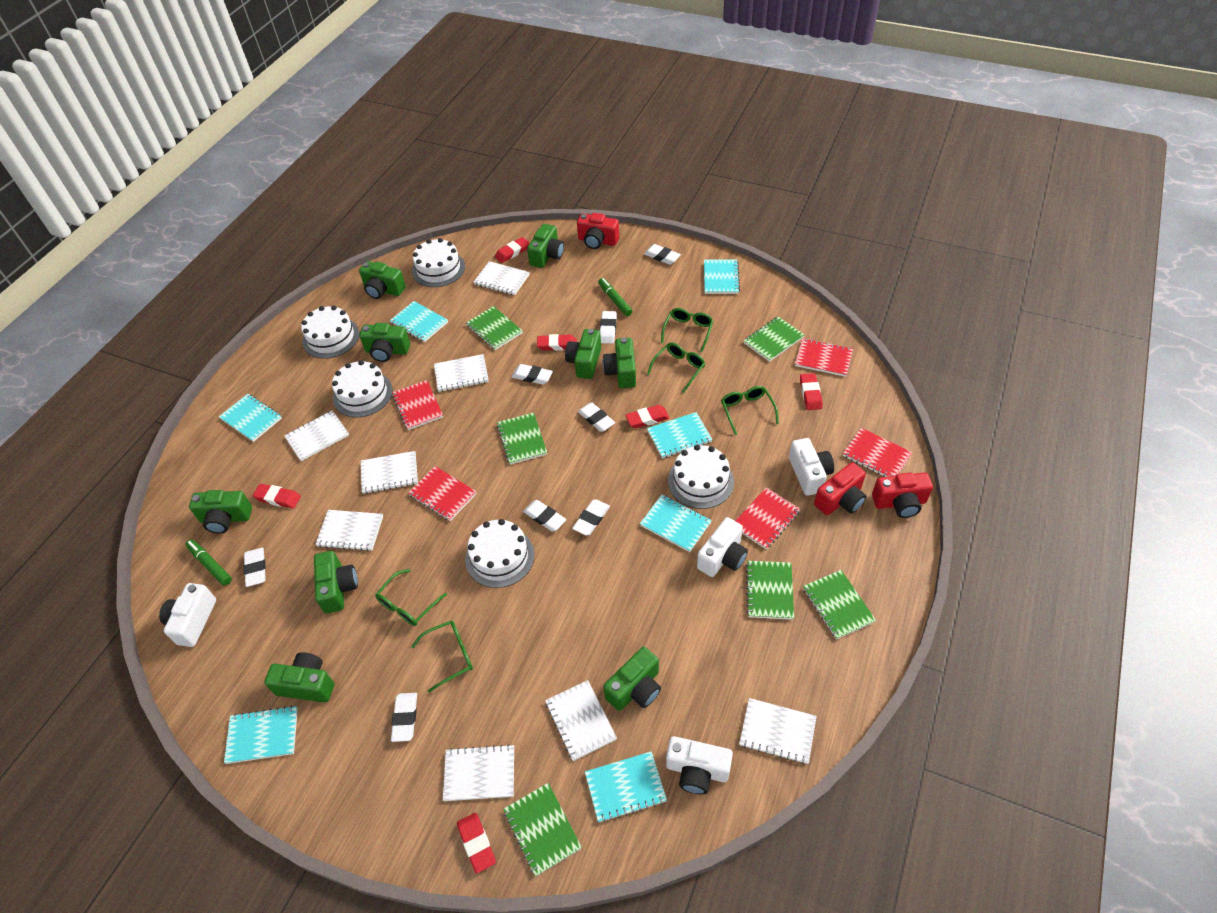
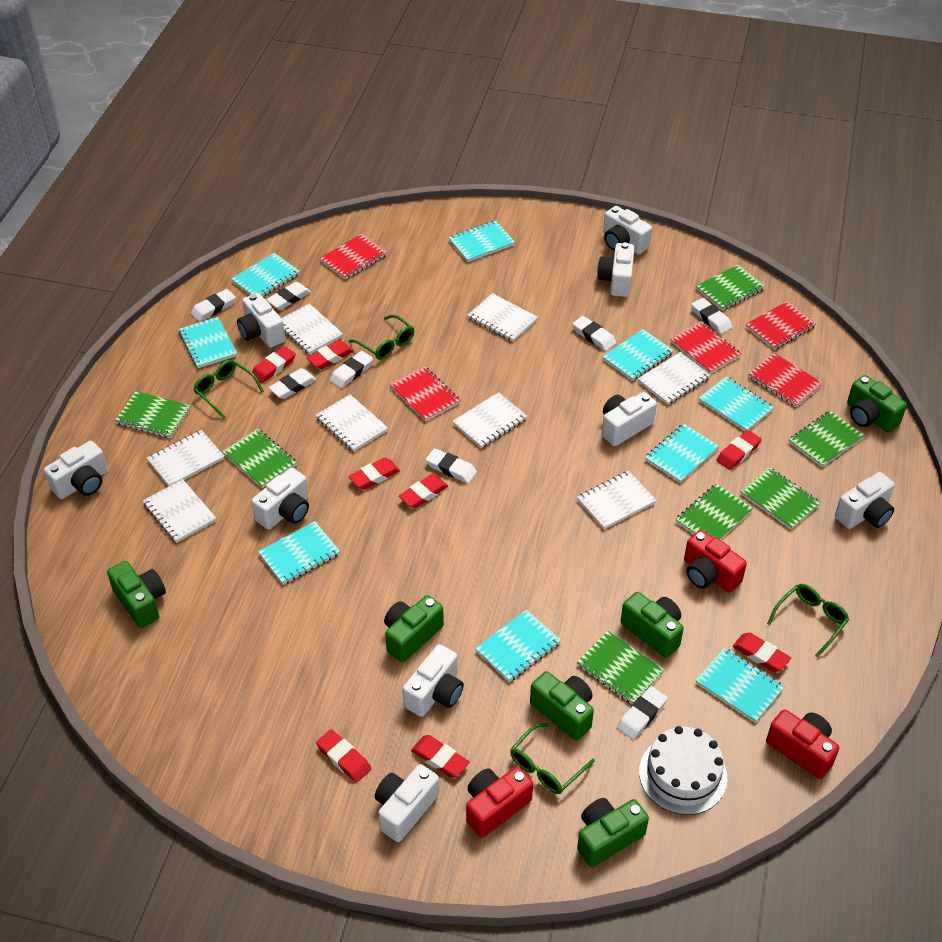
green camera: 9 -> 6
green glasses: 5 -> 4
green marker: 2 -> 0
green notebook: 6 -> 7
red eraser: 6 -> 8
turquoise notebook: 7 -> 9
white cake: 5 -> 1
white camera: 4 -> 9

